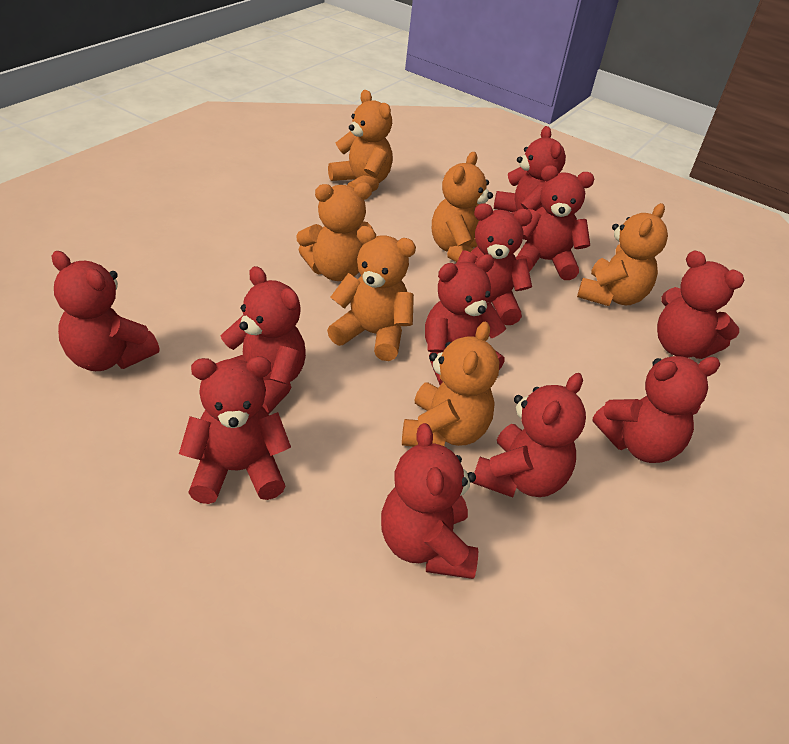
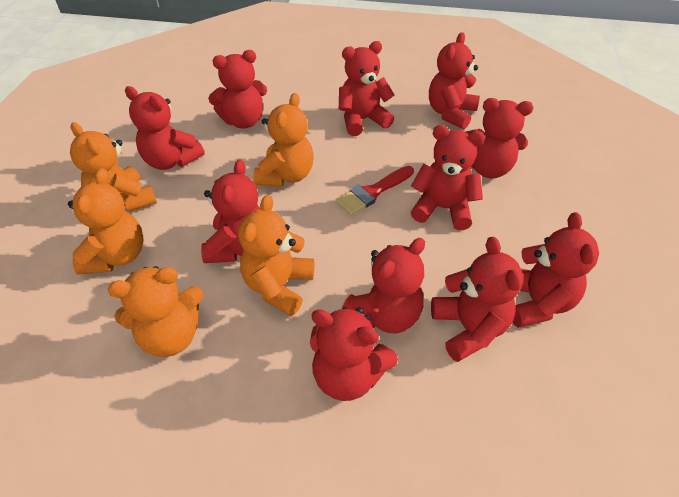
orange teddy bear: 6 -> 5
red brush: 0 -> 1

